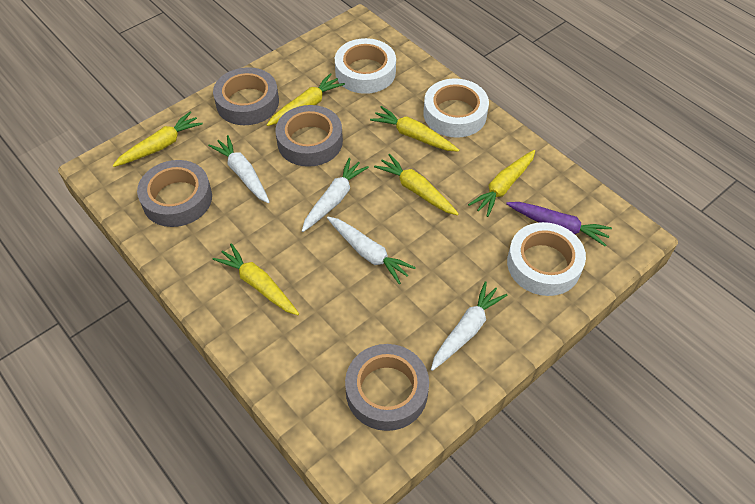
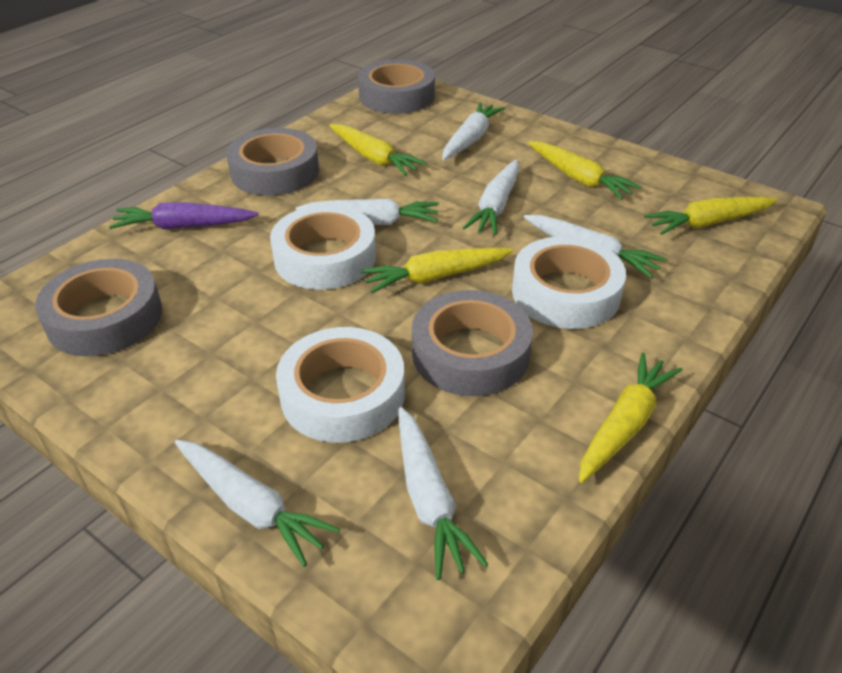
white carrot: 4 -> 6
yellow carrot: 6 -> 5

